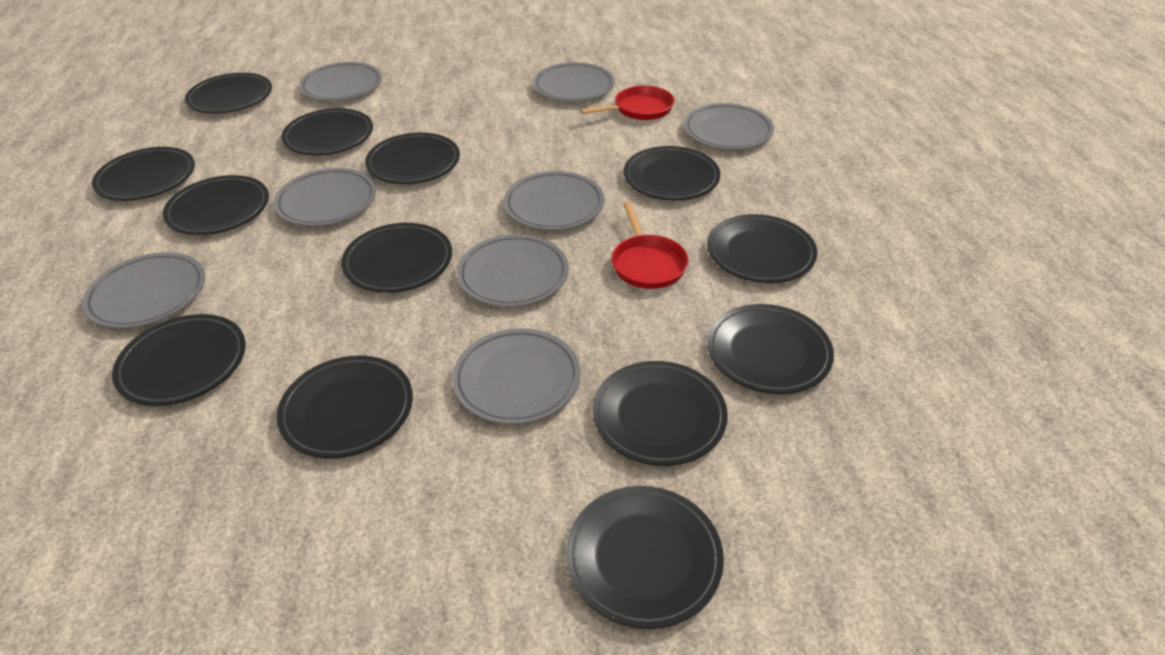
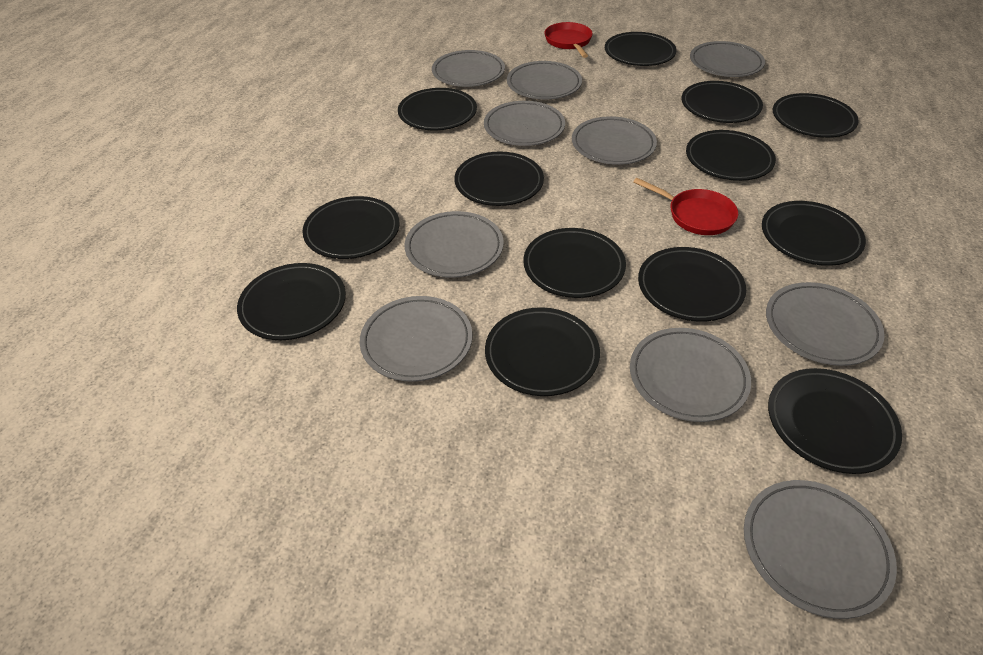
grey plate: 8 -> 10

